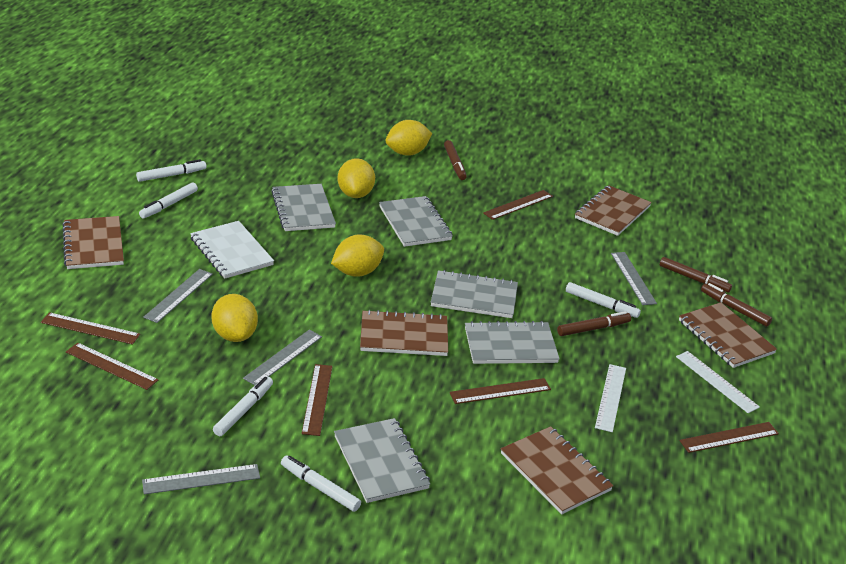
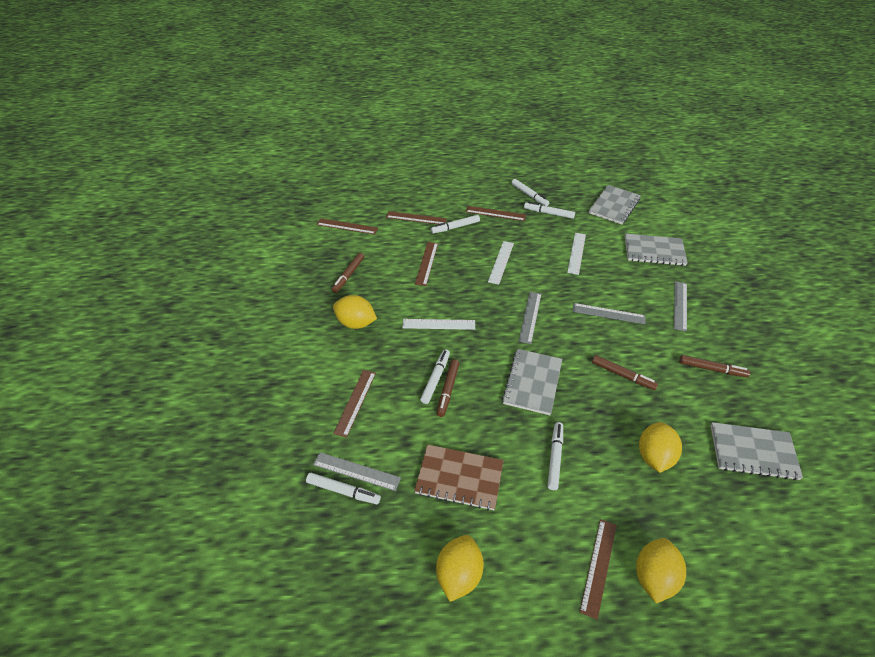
brown notebook: 5 -> 1
grey notebook: 5 -> 4
white marker: 5 -> 6
white notebook: 1 -> 0
white ruler: 2 -> 3

